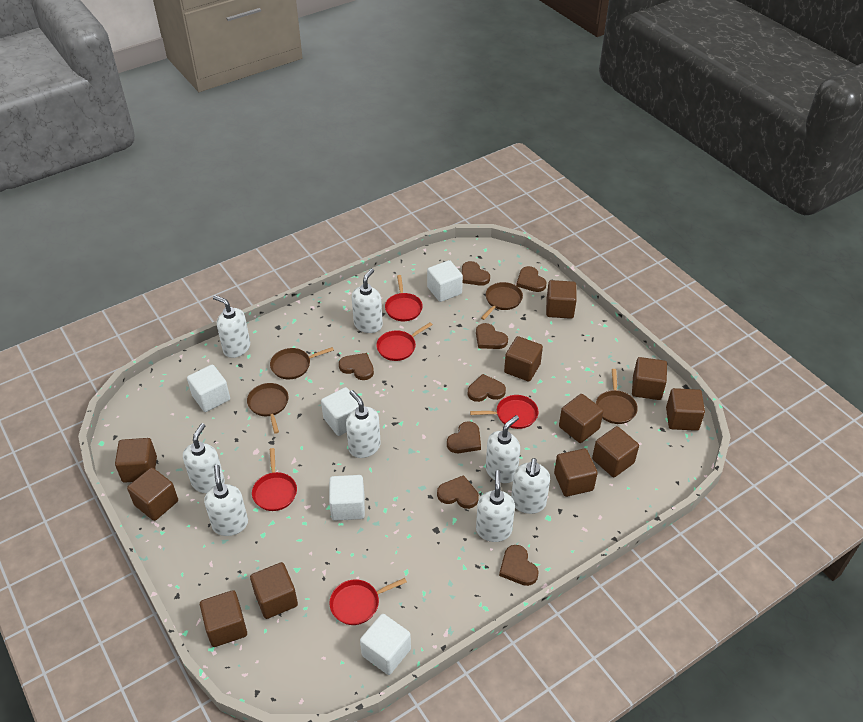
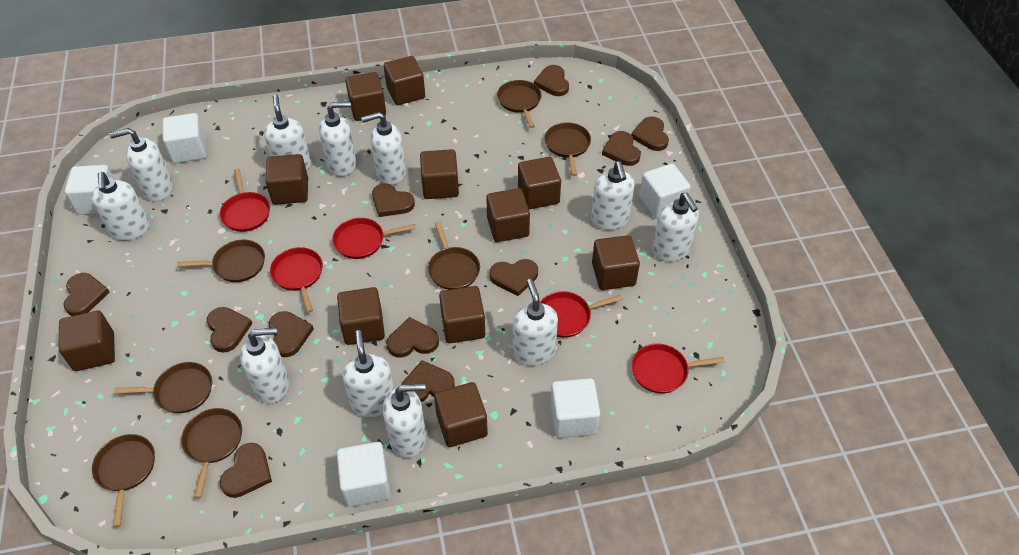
brown heart: 8 -> 11
brown pan: 4 -> 7
white soap dispenser: 8 -> 11

